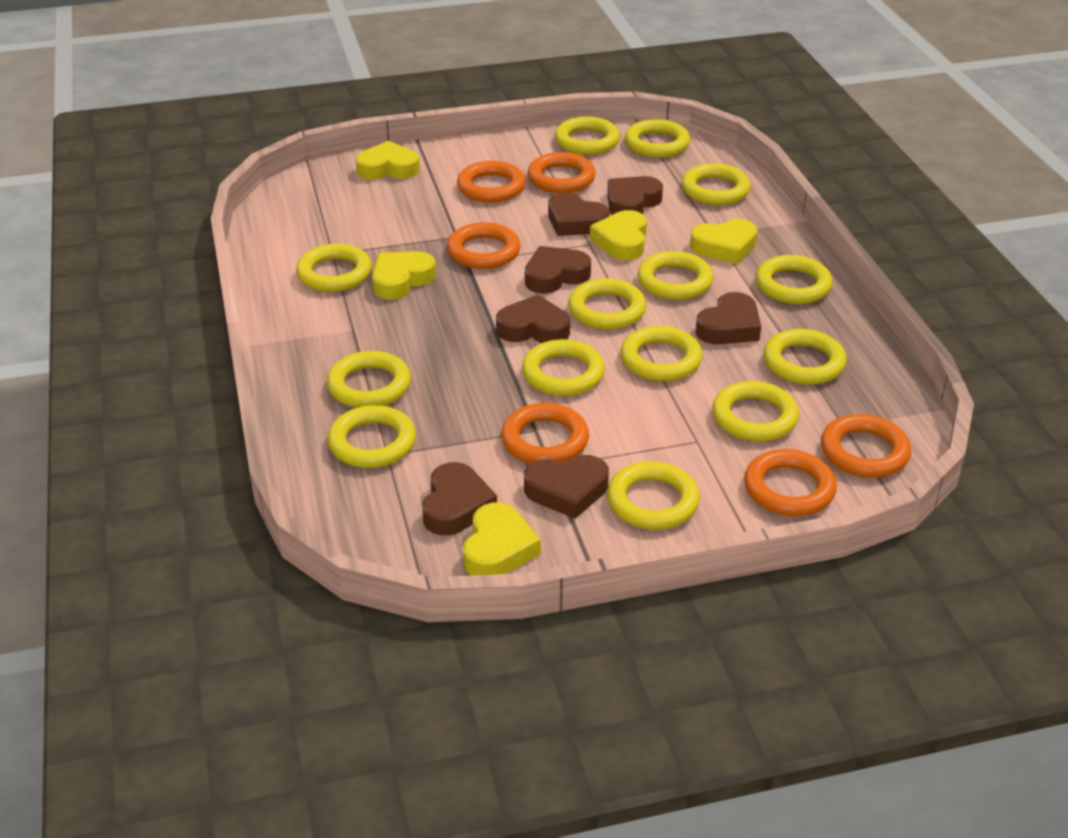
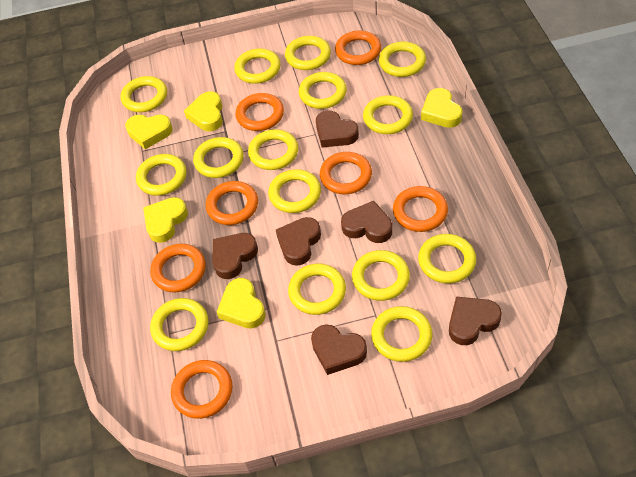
brown heart: 7 -> 6
orange ring: 6 -> 7
yellow ring: 14 -> 15

